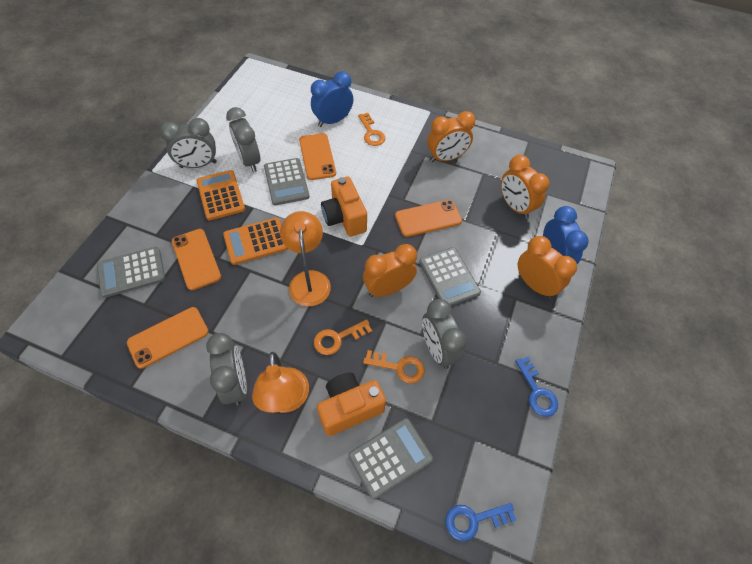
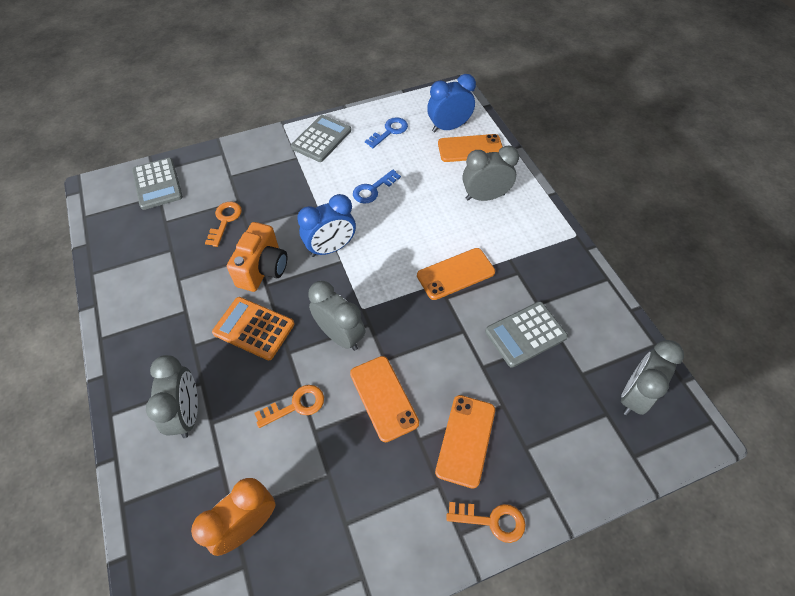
grey calculator: 4 -> 3
orange calculator: 2 -> 1
orange camera: 2 -> 1
orange clock: 4 -> 1
orange lamp: 2 -> 0

